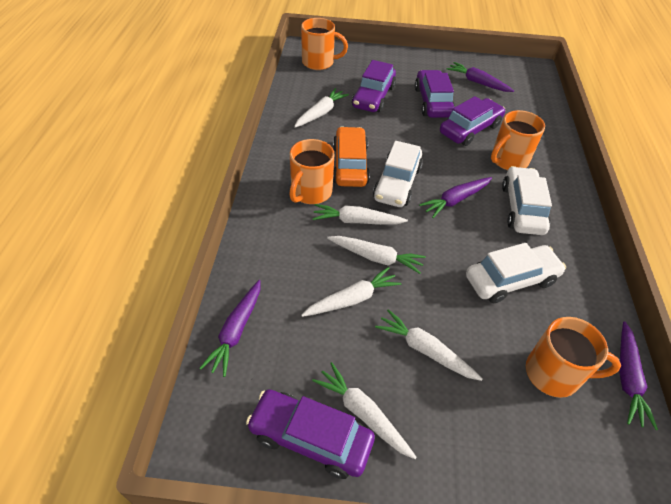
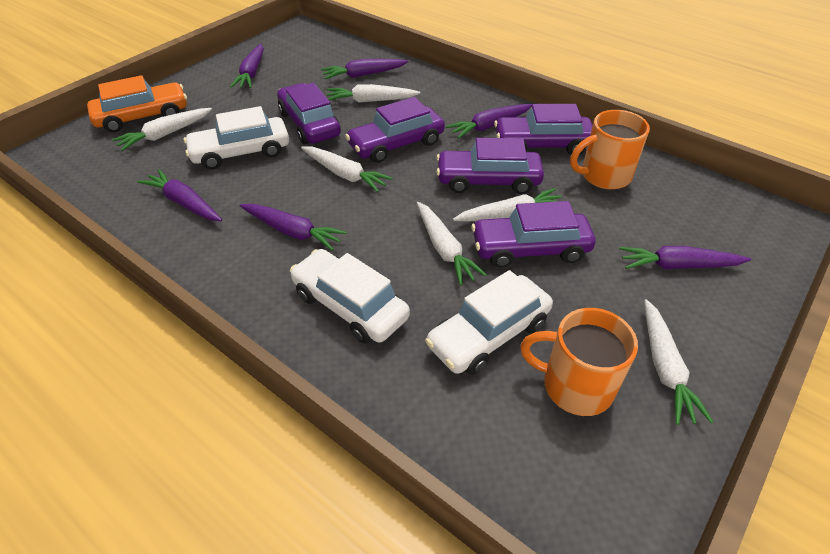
orange mug: 4 -> 2
purple car: 4 -> 5
purple carrot: 4 -> 6

